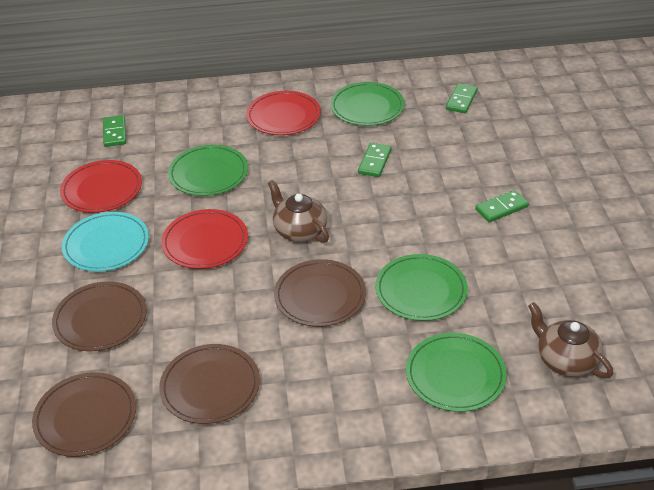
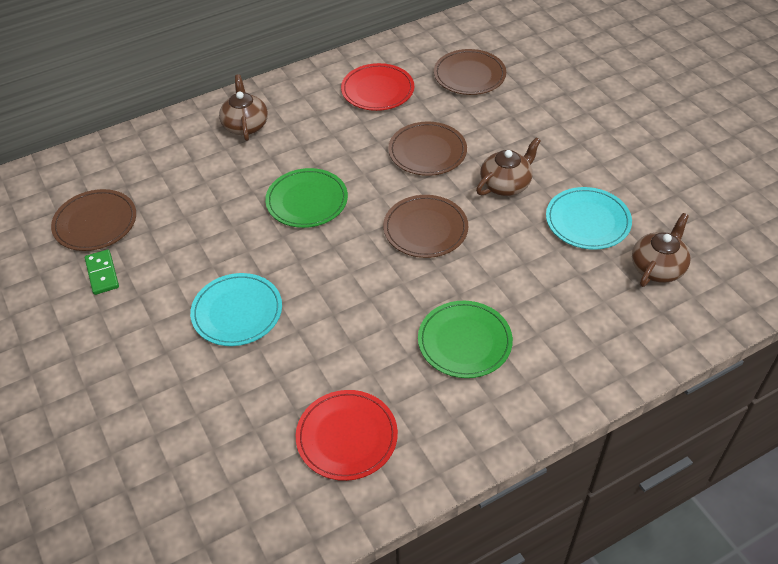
brown teapot: 2 -> 3
green domino: 4 -> 1
green plate: 4 -> 2
red plate: 3 -> 2
turquoise plate: 1 -> 2

